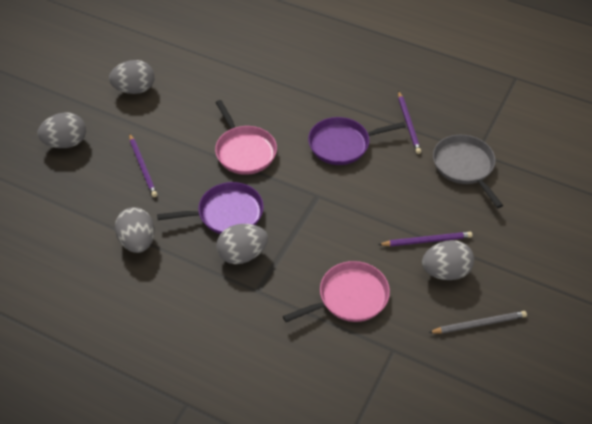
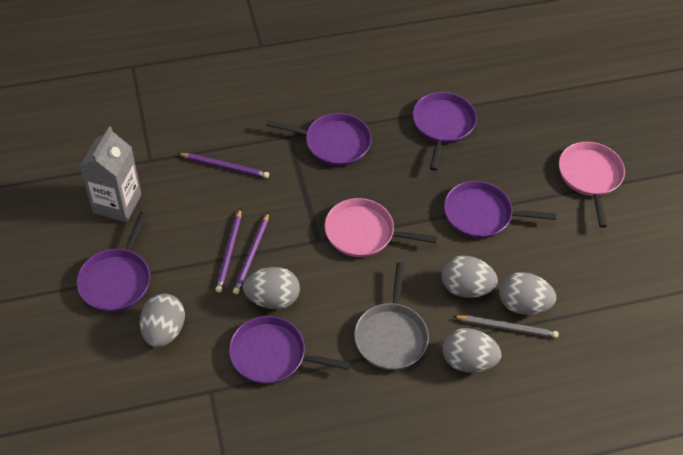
grey carton: 0 -> 1
purple pan: 2 -> 5

